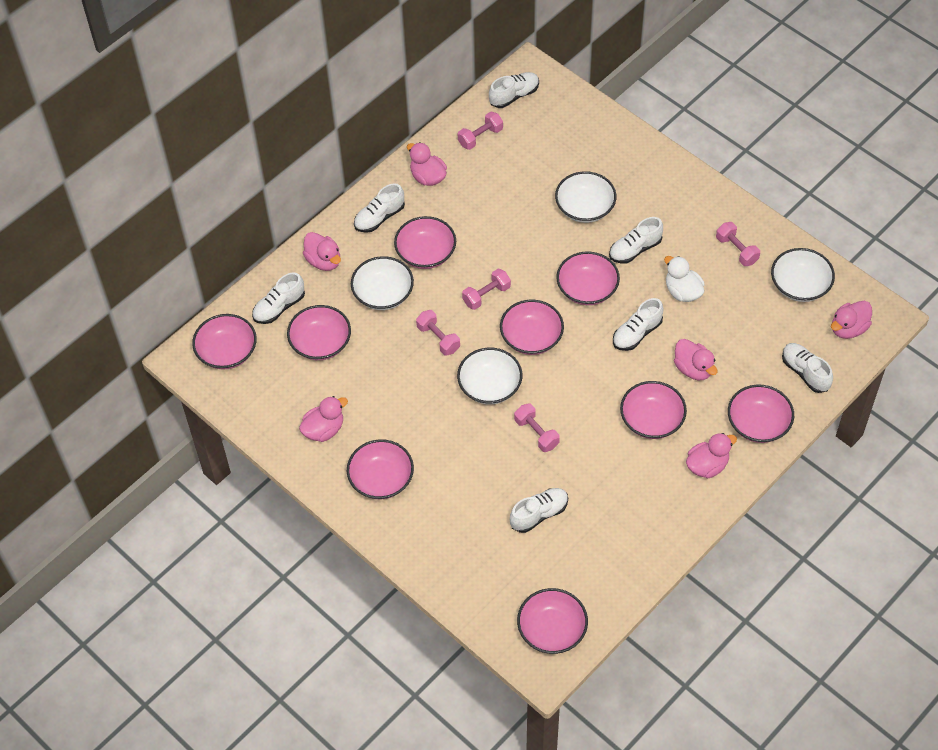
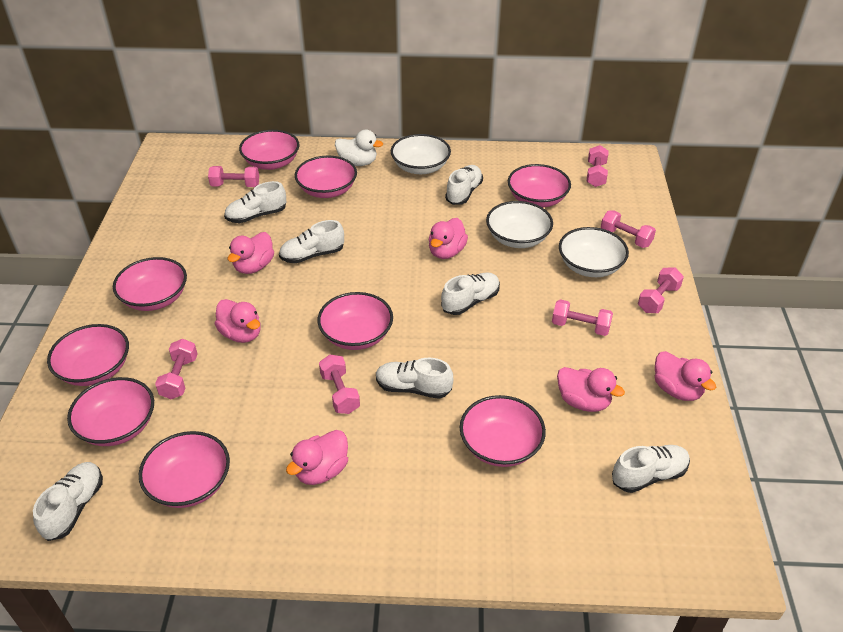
pink dumbbell: 5 -> 7
white bowl: 4 -> 3

